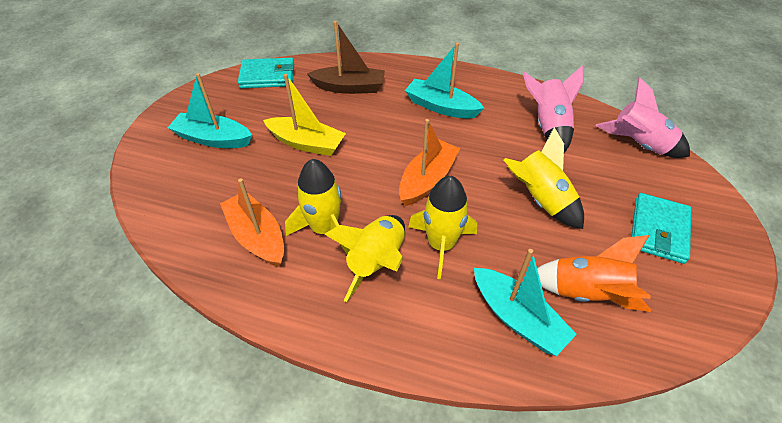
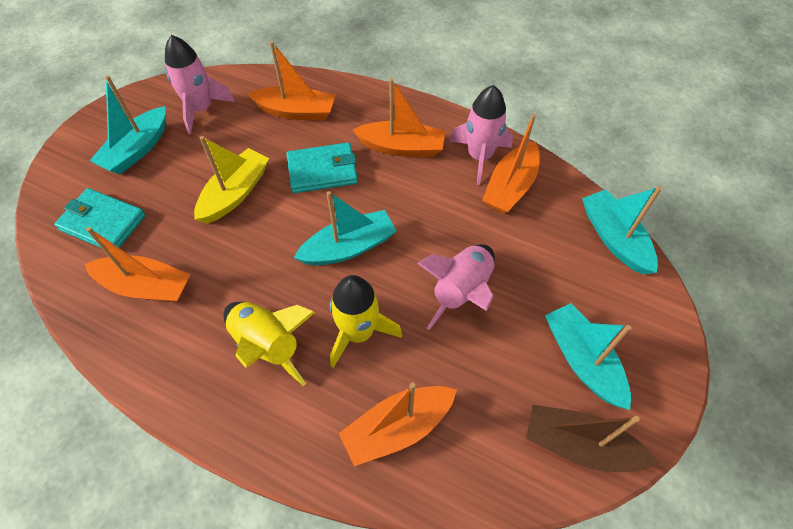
orange boat: 2 -> 5
orange rocket: 1 -> 0
pink rocket: 2 -> 3
turquoise boat: 3 -> 4
yellow rocket: 4 -> 2

